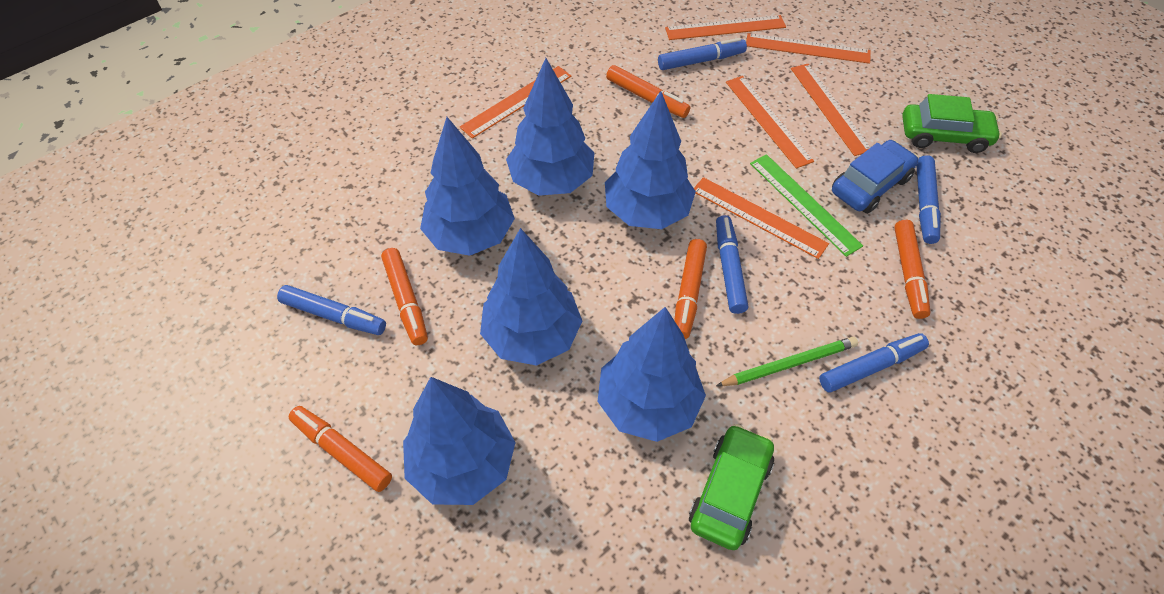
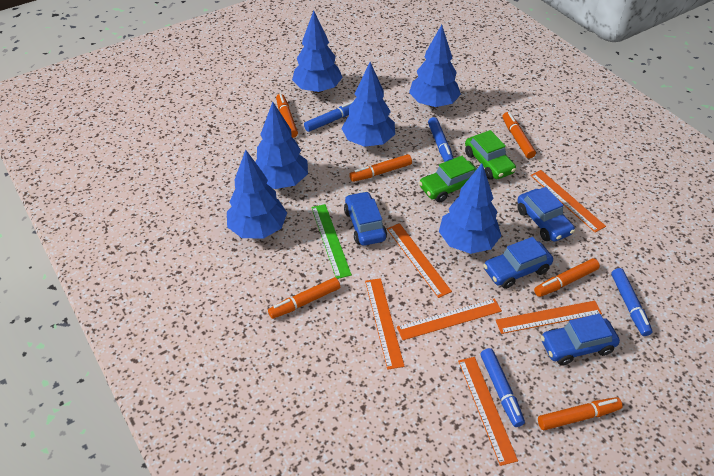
blue car: 1 -> 4
blue marker: 5 -> 4
green pencil: 1 -> 0
orange marker: 5 -> 6

